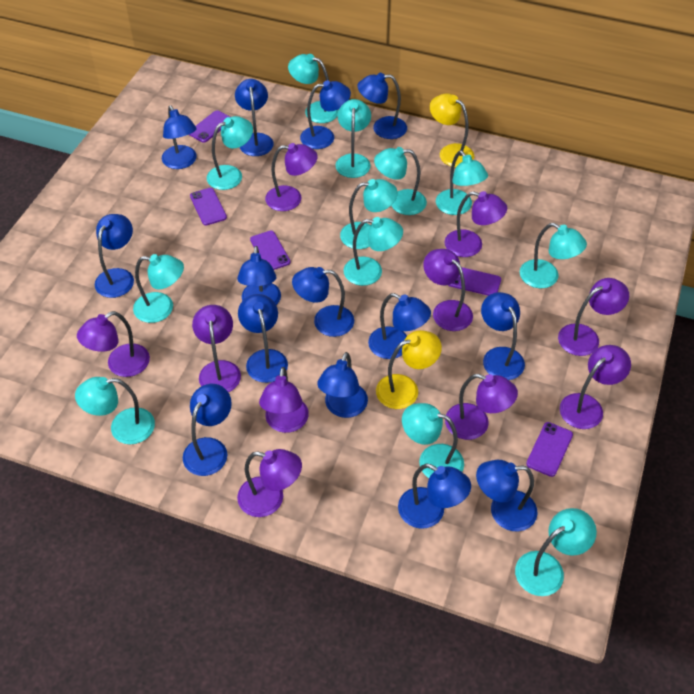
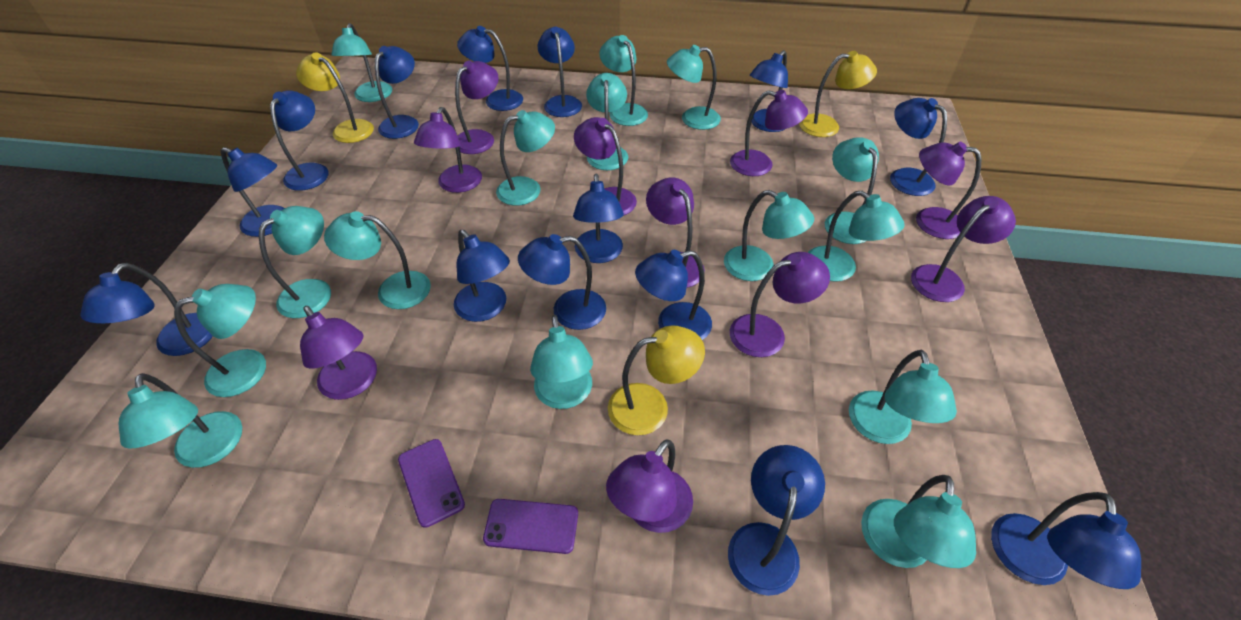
purple phone: 5 -> 2
turquoise lamp: 12 -> 15
yellow lamp: 2 -> 3

